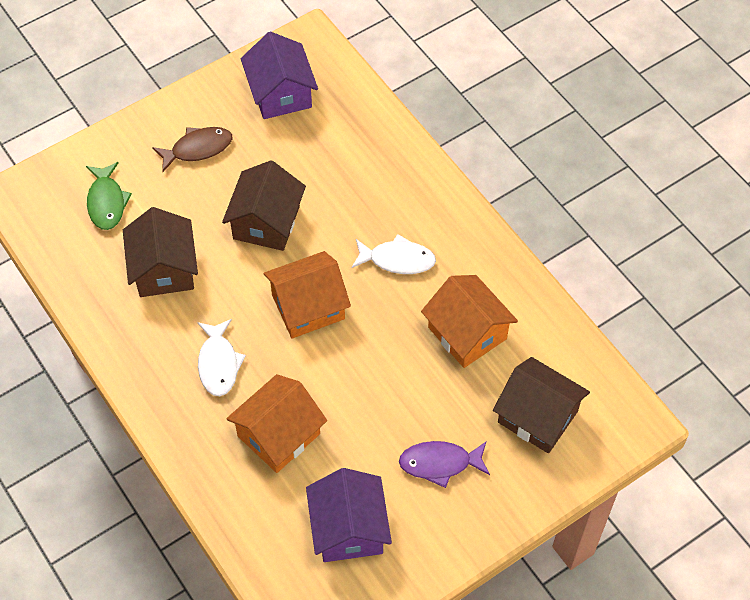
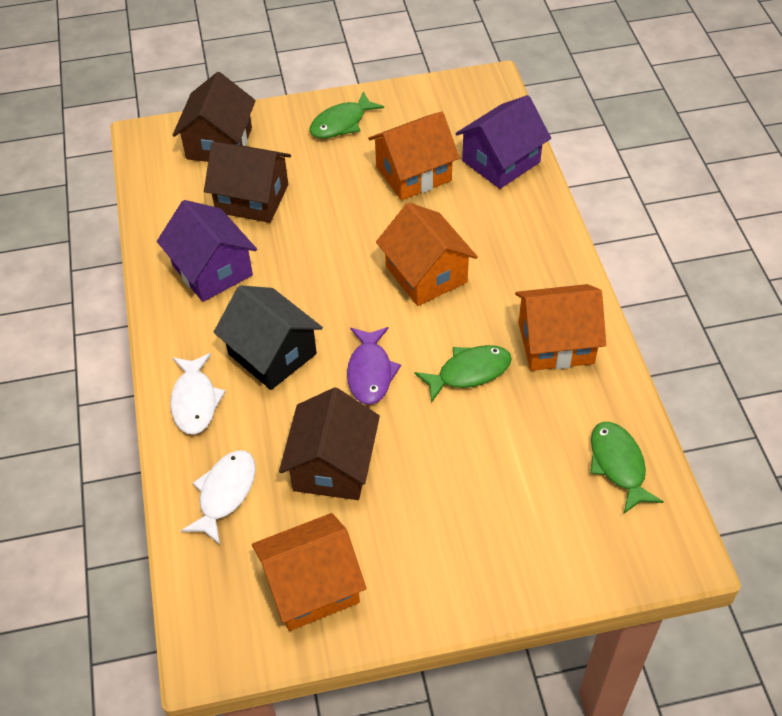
black house: 0 -> 1
brown fish: 1 -> 0
green fish: 1 -> 3
orange house: 3 -> 4

